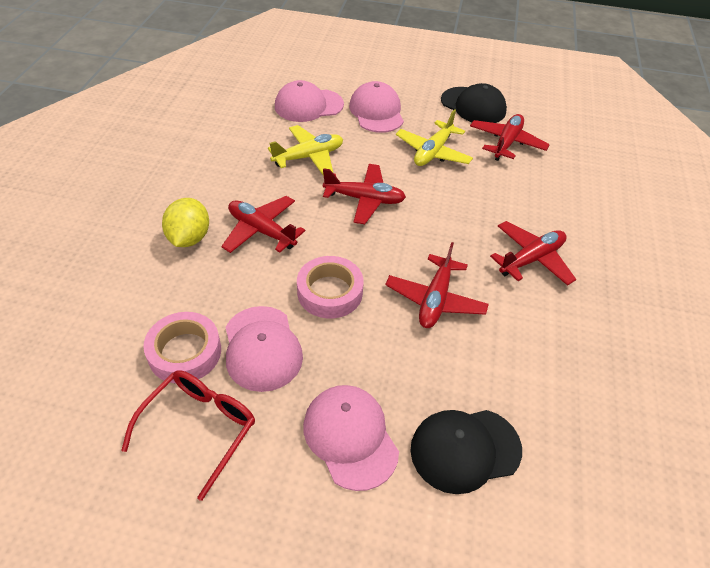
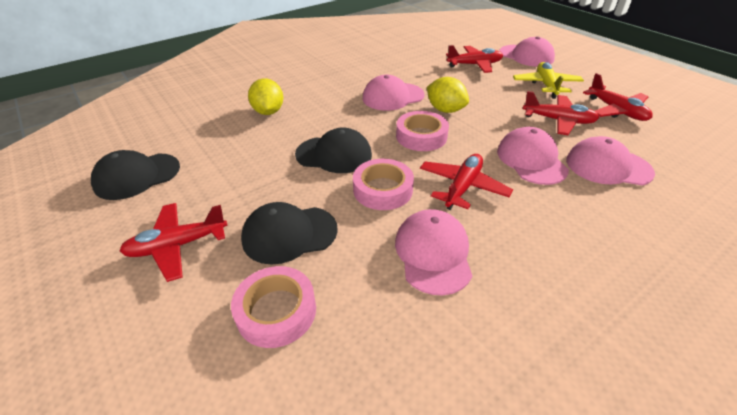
black cap: 2 -> 3
pink cap: 4 -> 5
pink tape: 2 -> 3
red glasses: 1 -> 0
yellow lemon: 1 -> 2
yellow plane: 2 -> 1

